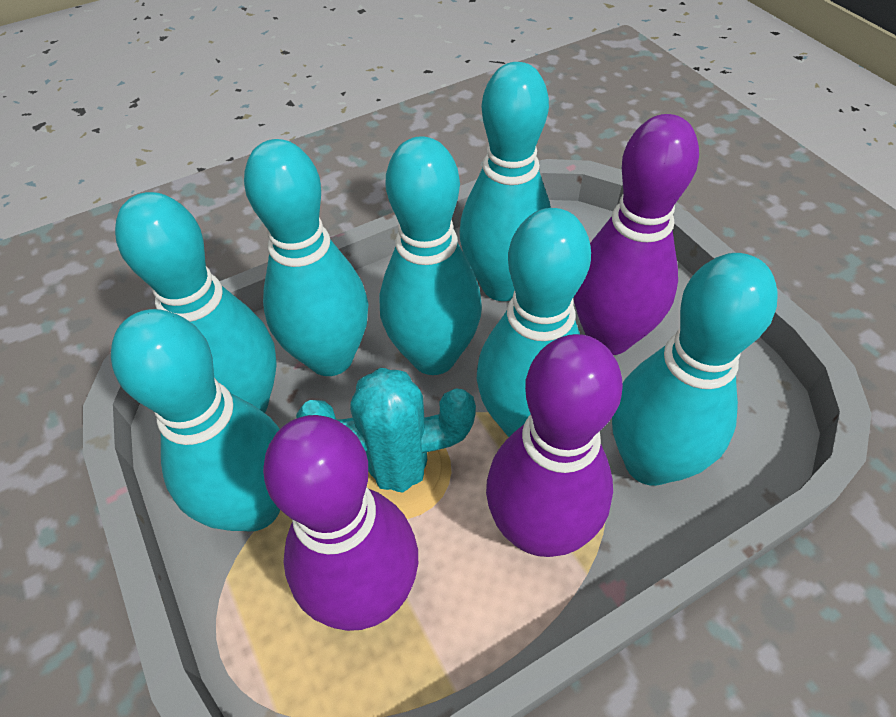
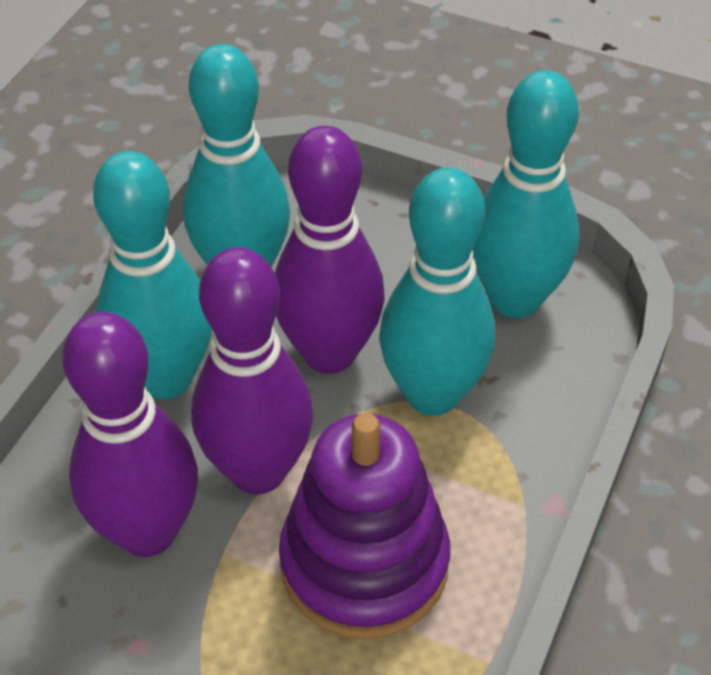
purple stacking toy: 0 -> 1
turquoise bowling pin: 7 -> 4
turquoise cactus: 1 -> 0

